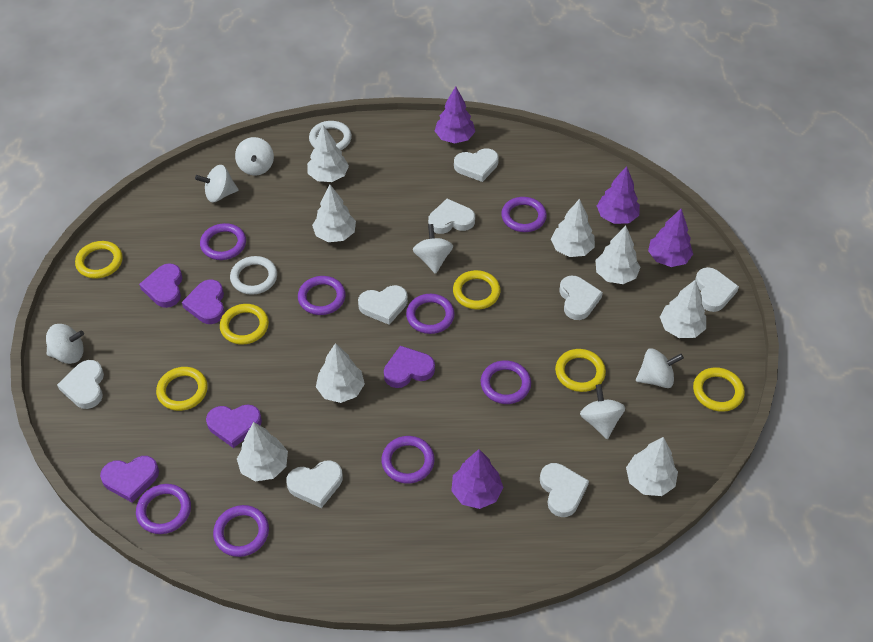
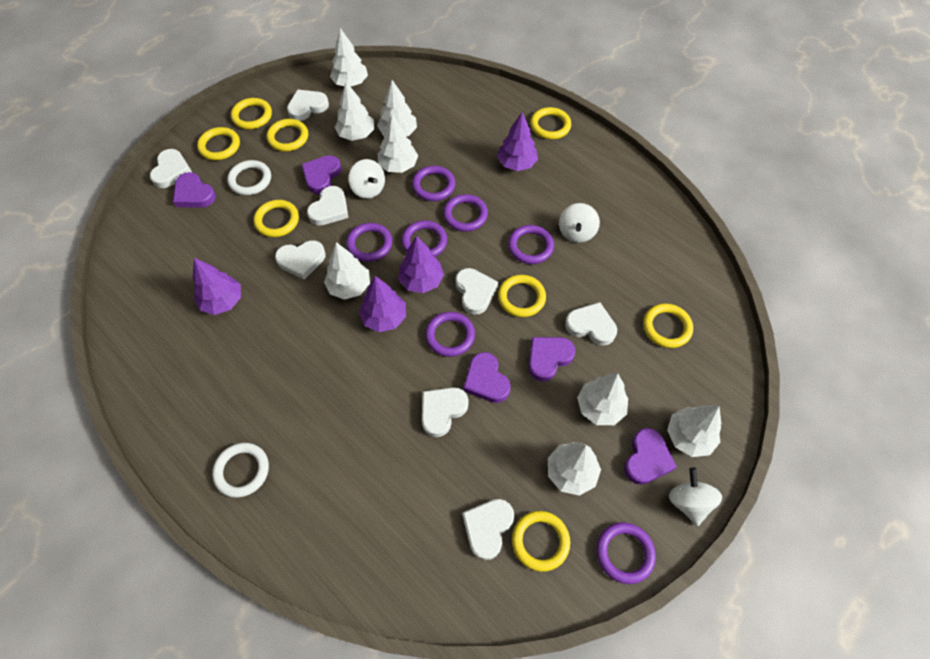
purple ring: 8 -> 7
white spinning top: 6 -> 3
yellow ring: 6 -> 8

